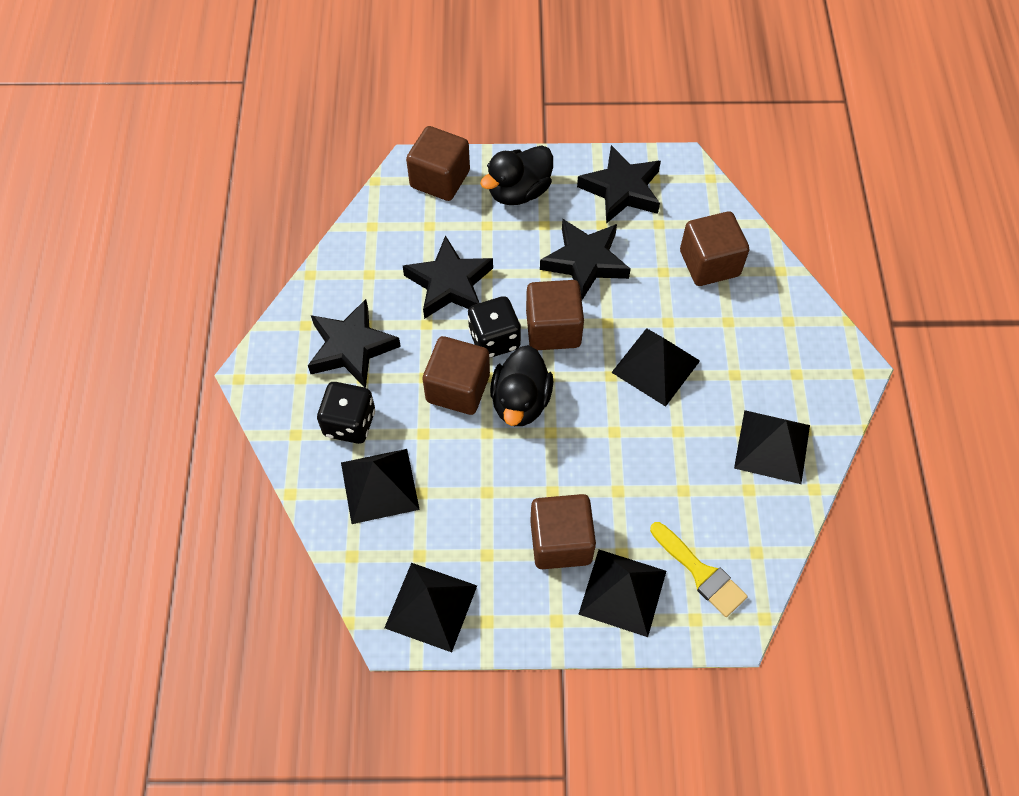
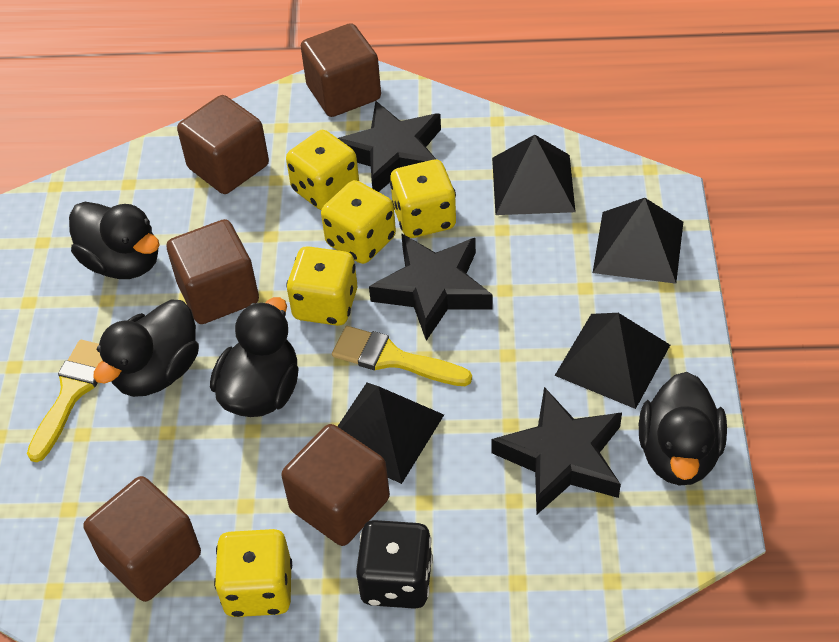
black dice: 2 -> 1
black duck: 2 -> 4
black pyramid: 5 -> 4
black star: 4 -> 3
yellow brush: 1 -> 2
yellow dice: 0 -> 5

